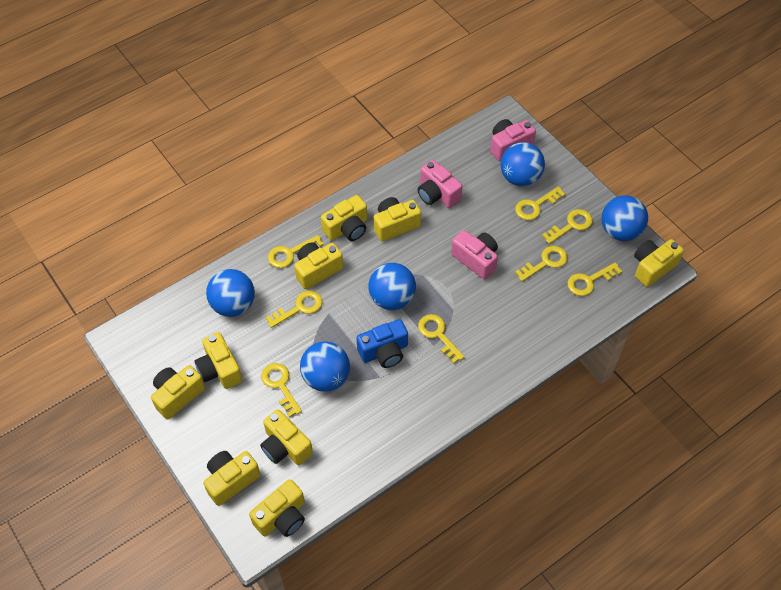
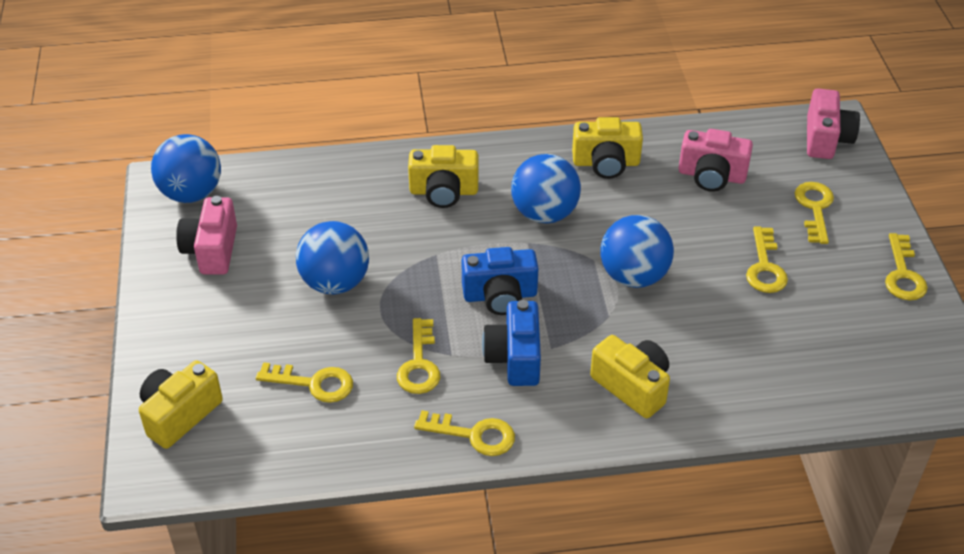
blue ball: 5 -> 4
blue camera: 1 -> 2
yellow camera: 9 -> 4
yellow key: 8 -> 6

